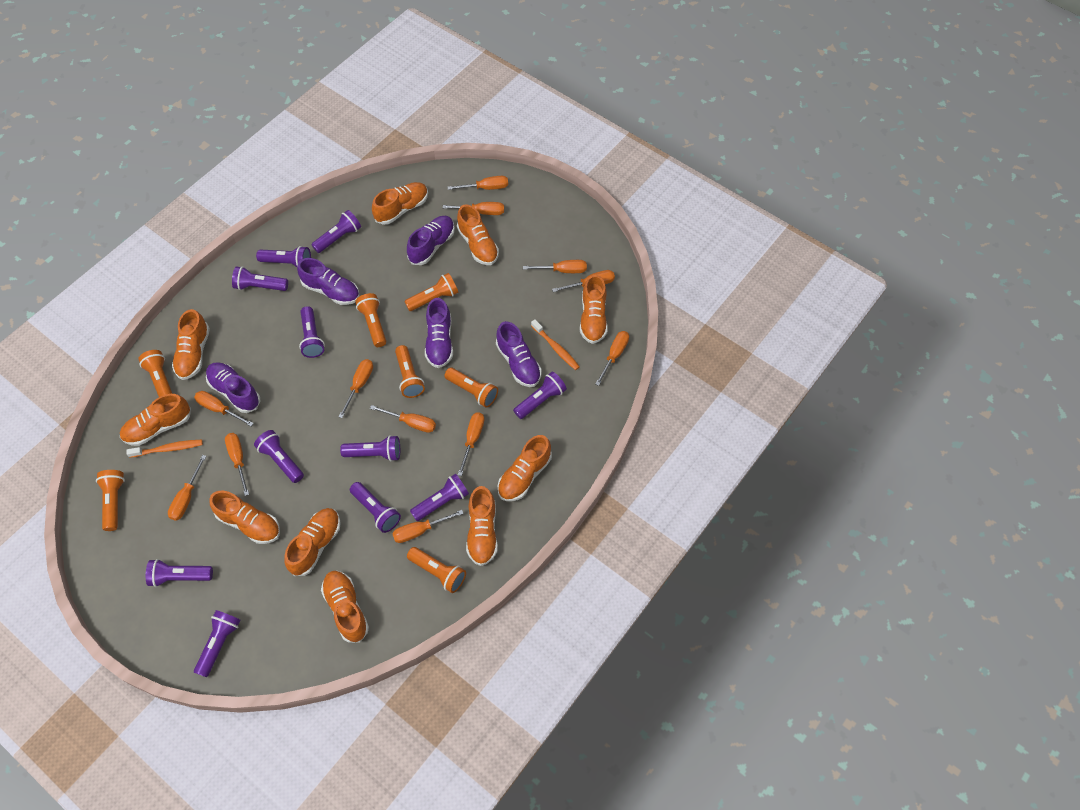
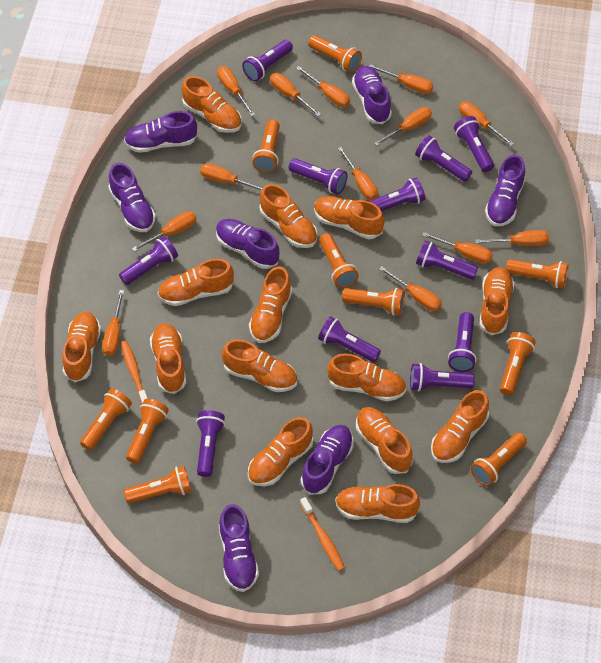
orange flashlight: 7 -> 10
orange screwdriver: 12 -> 13
orange shoe: 10 -> 14
purple shoe: 5 -> 7

